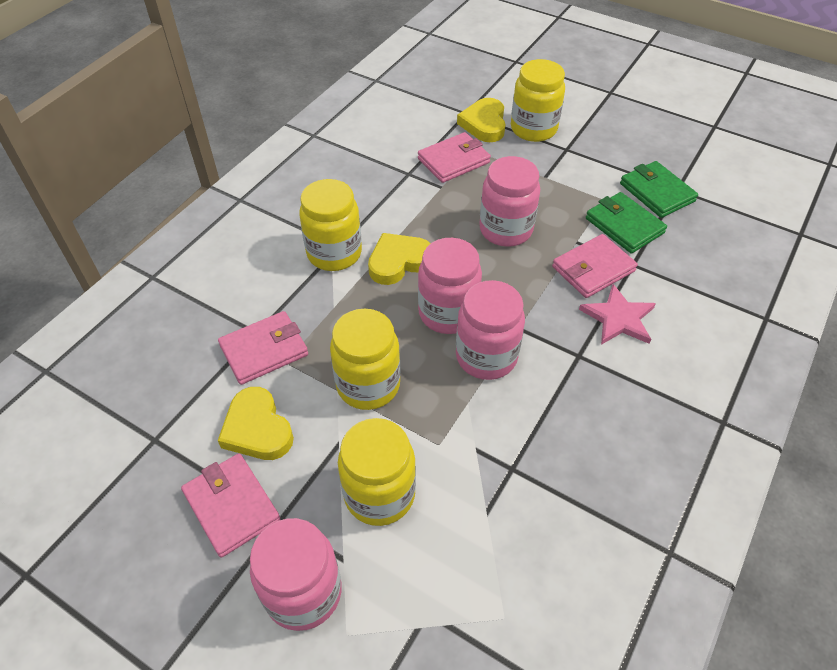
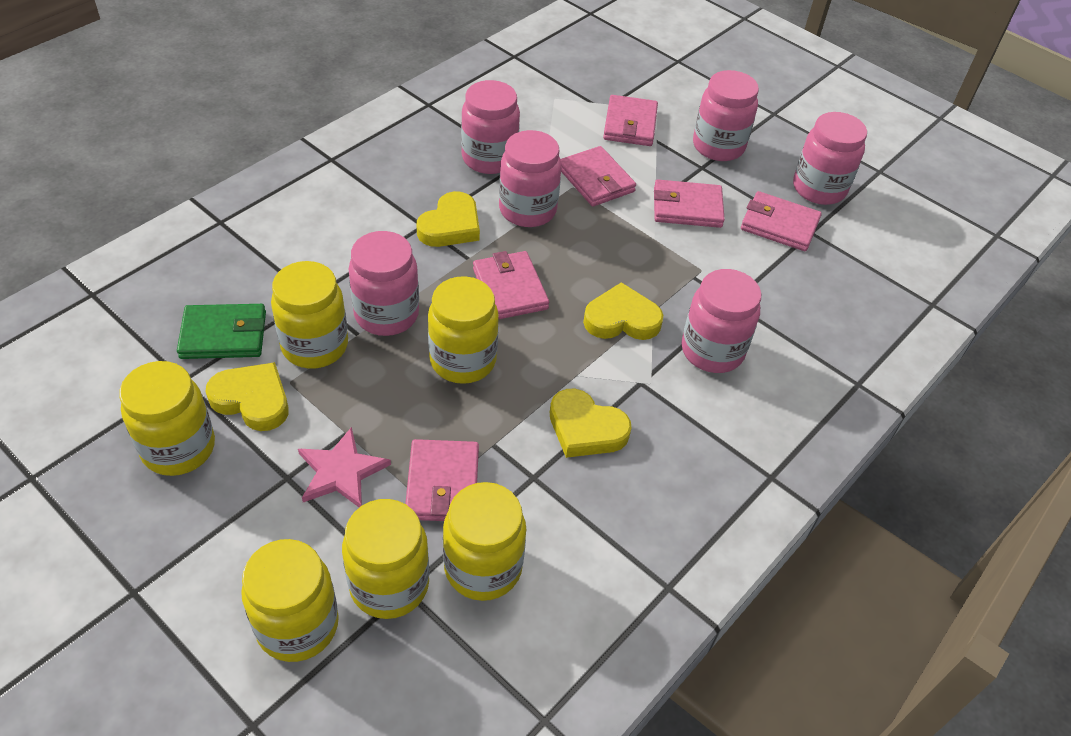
green wallet: 2 -> 1
pink jar: 4 -> 6
pink wallet: 4 -> 6
yellow heart: 3 -> 4
yellow jar: 4 -> 6

